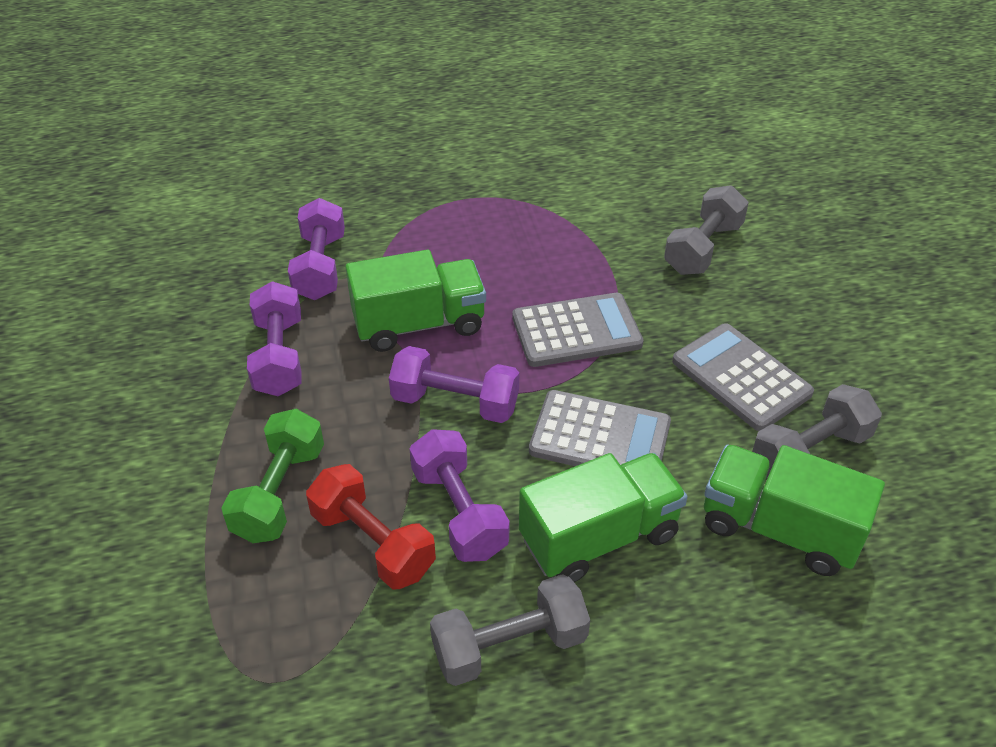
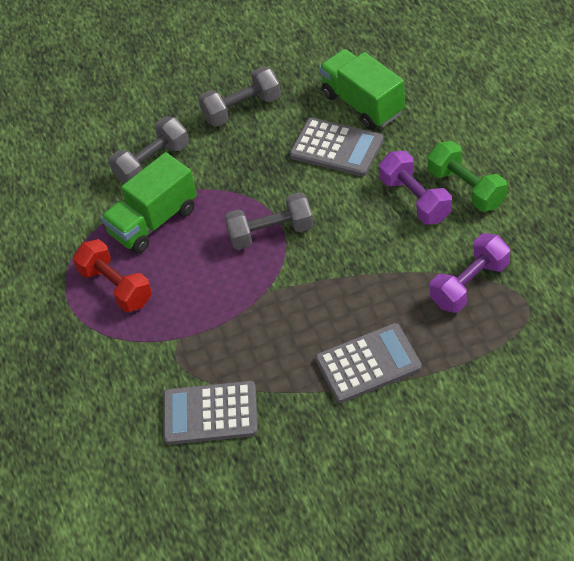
green truck: 3 -> 2
purple dumbbell: 4 -> 2

